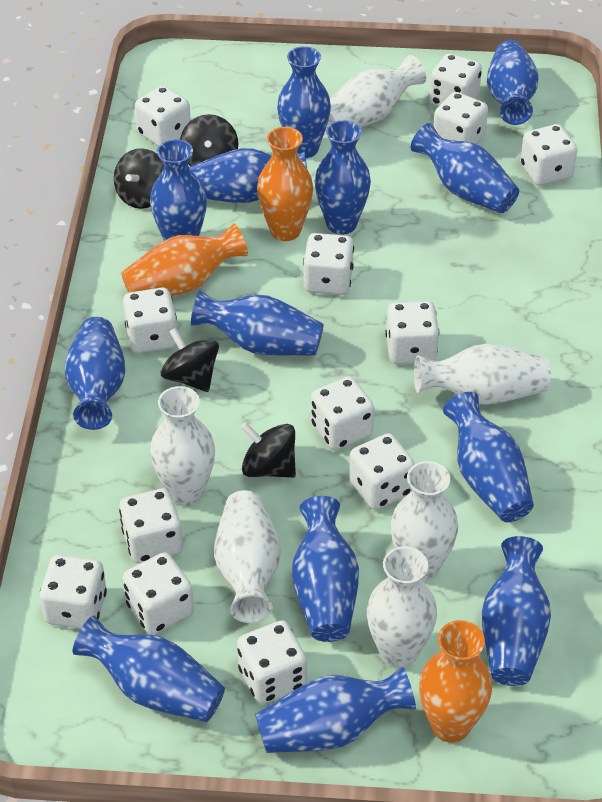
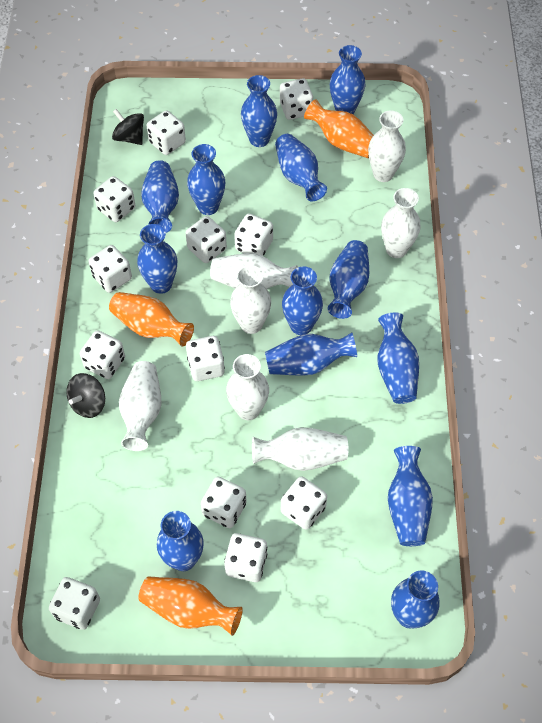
black spinning top: 4 -> 2
white dice: 13 -> 12
white vase: 6 -> 7

